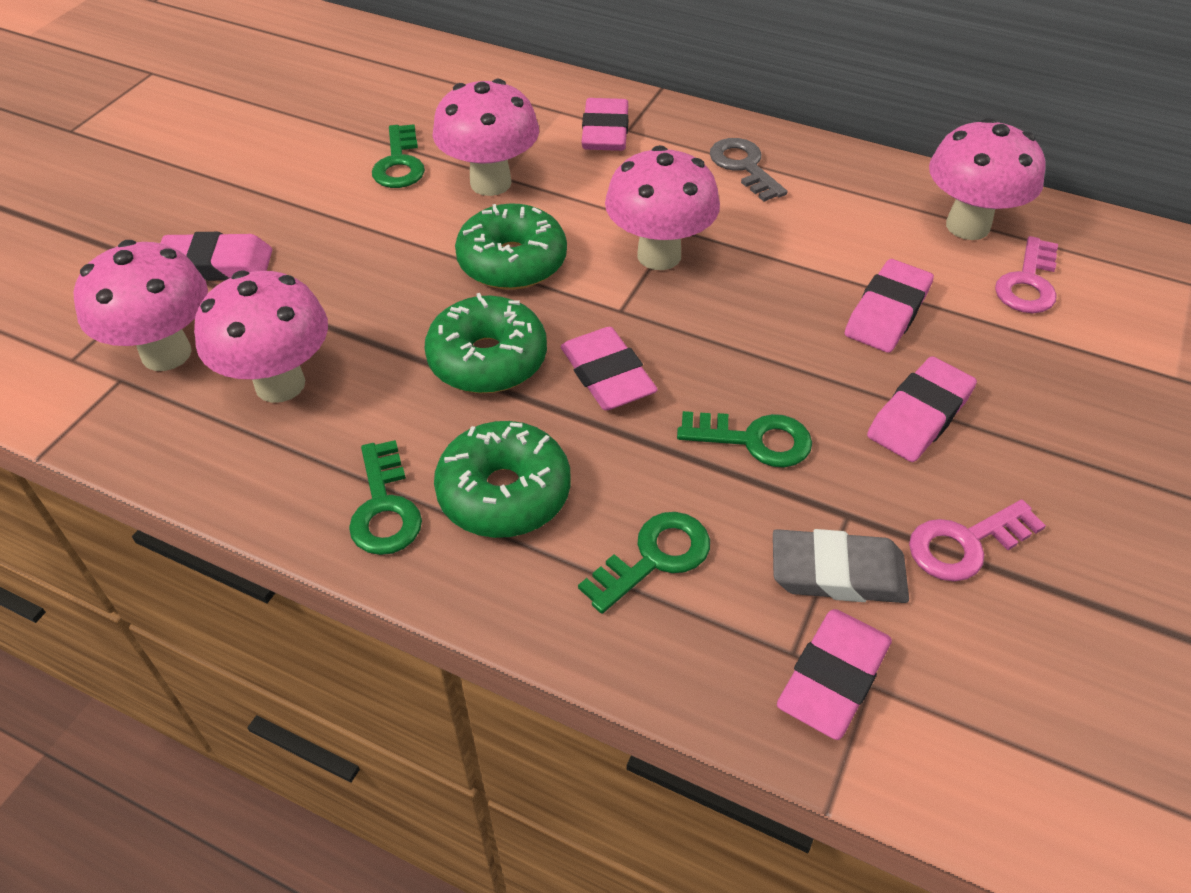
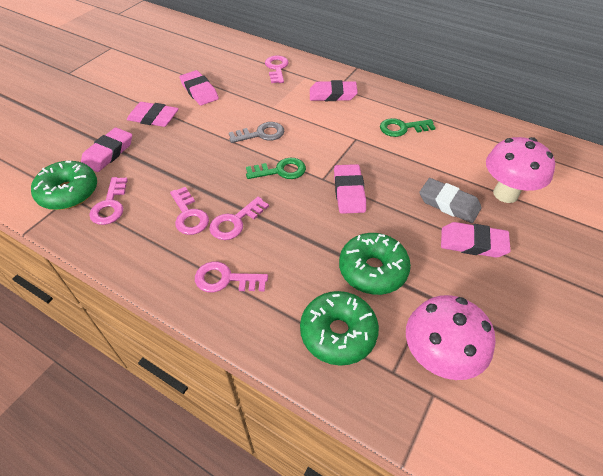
green key: 4 -> 2
pink key: 2 -> 5
pink mushroom: 5 -> 2

